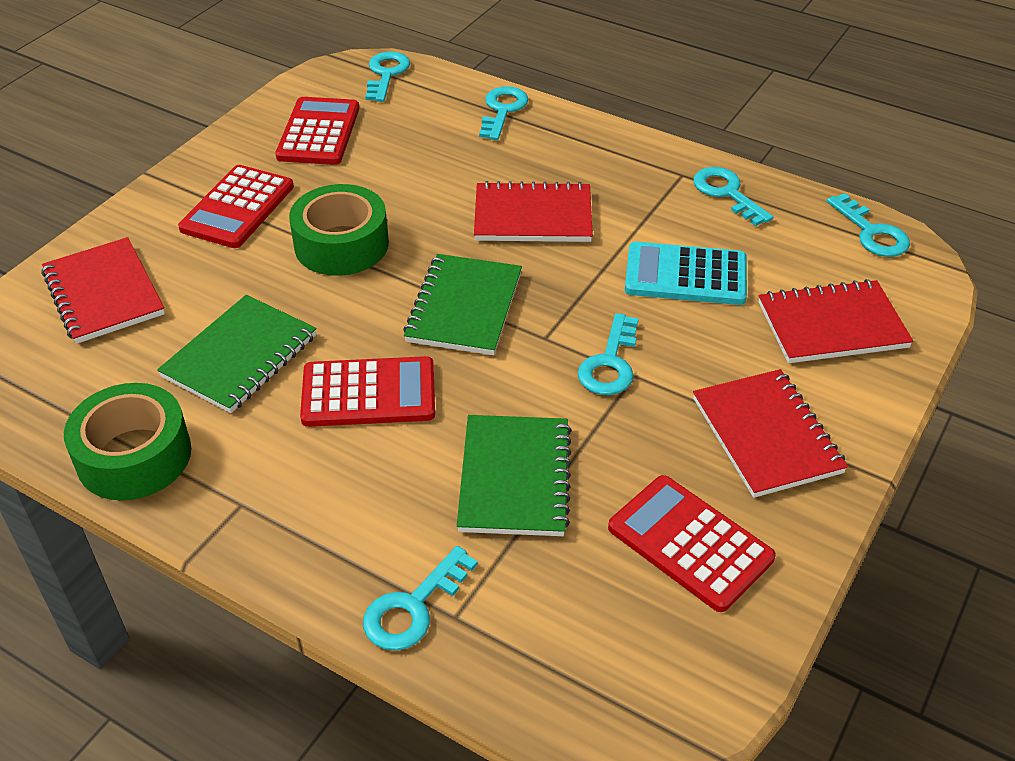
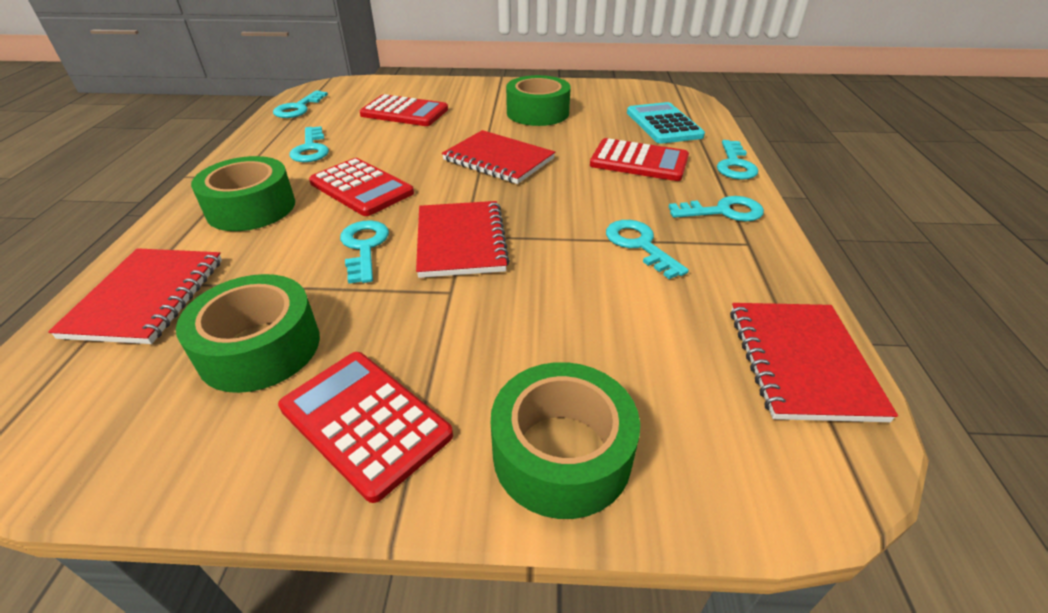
green notebook: 3 -> 0
green tape: 2 -> 4

